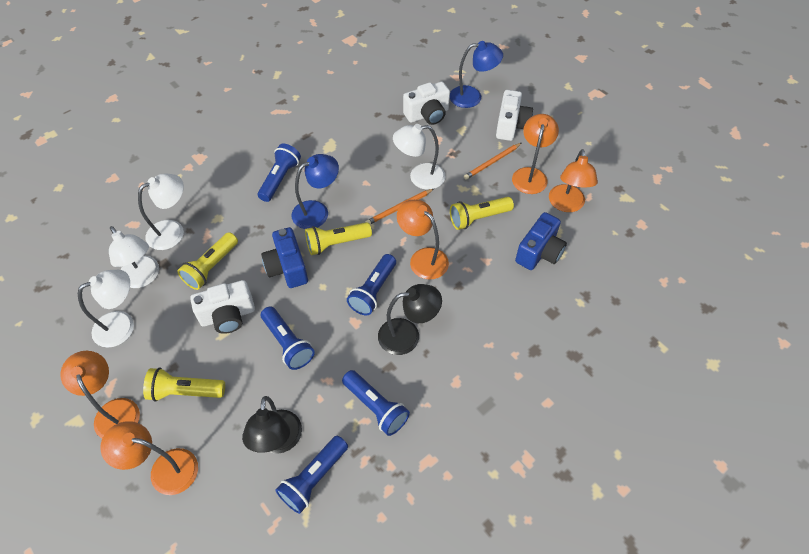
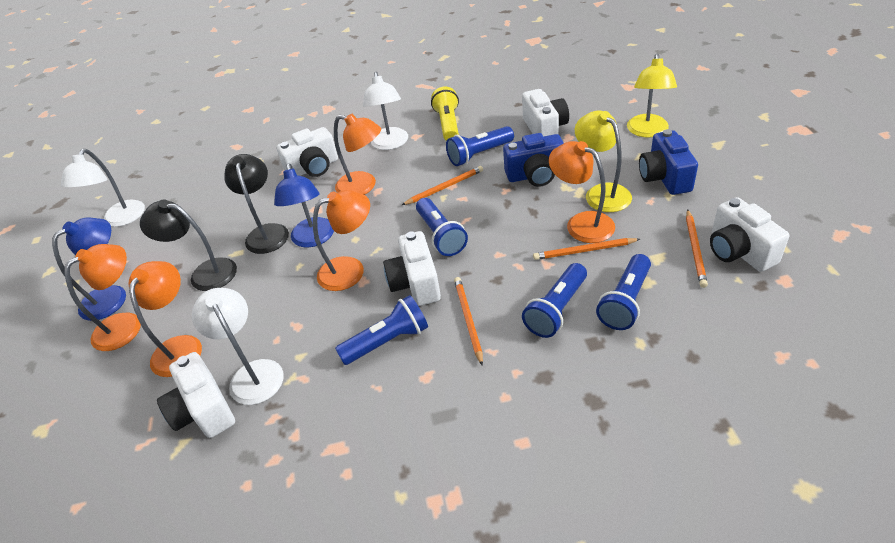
orange pencil: 2 -> 4
white camera: 3 -> 5
white lamp: 4 -> 3
yellow flashlight: 4 -> 1
yellow lamp: 0 -> 2

